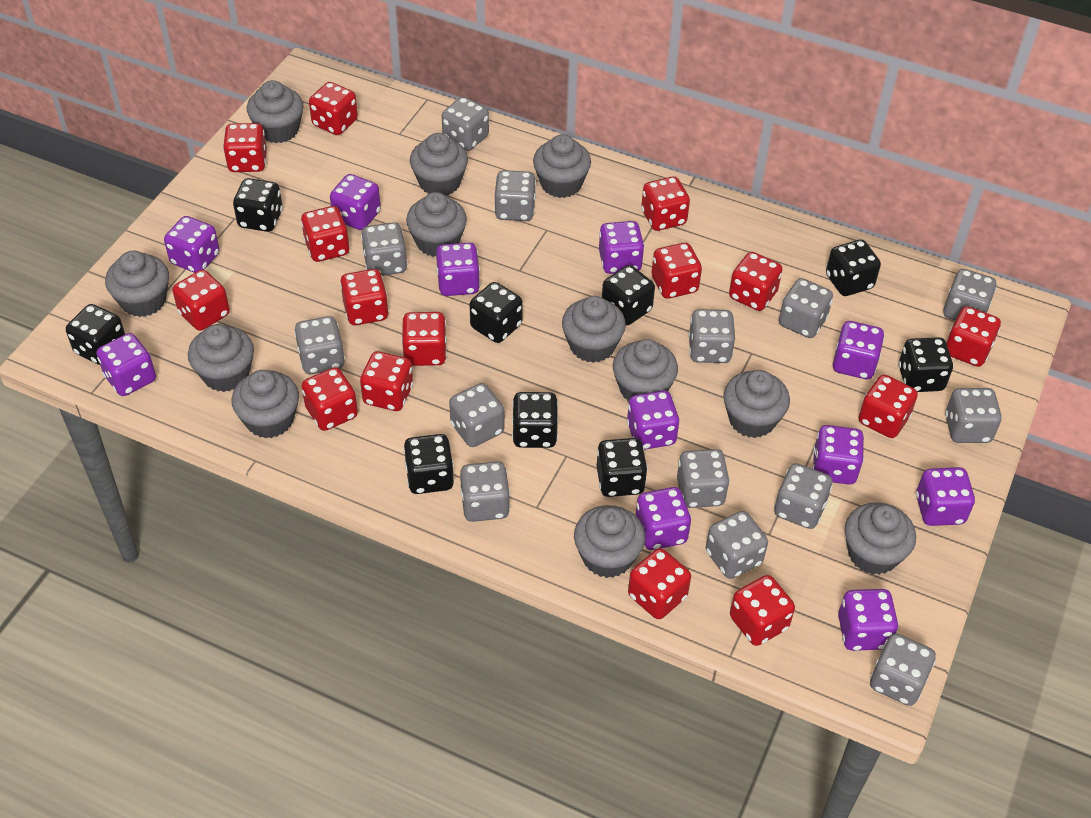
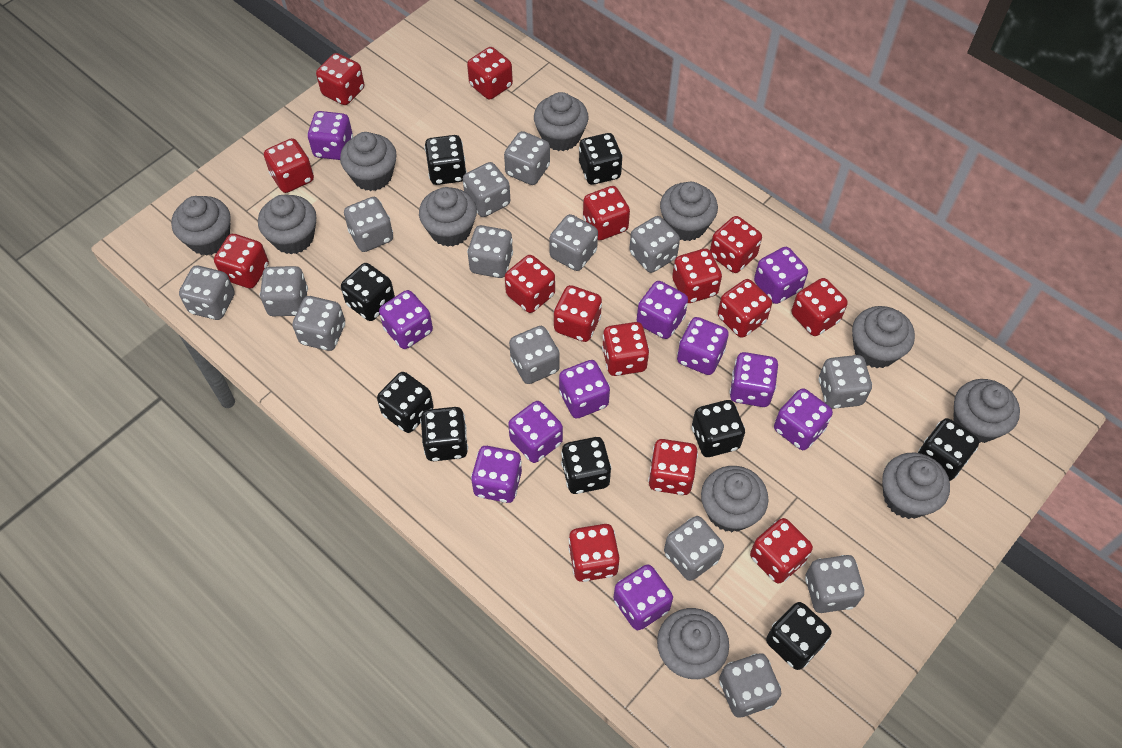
grey cupcake: 12 -> 11

